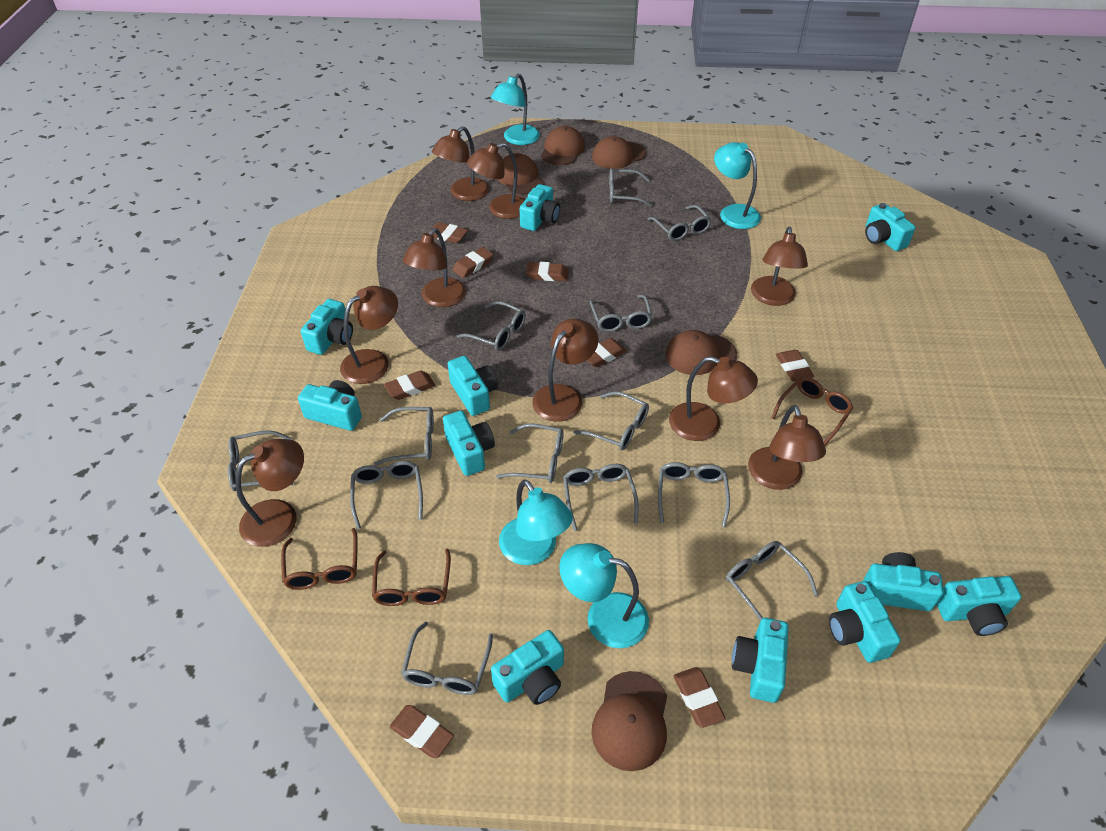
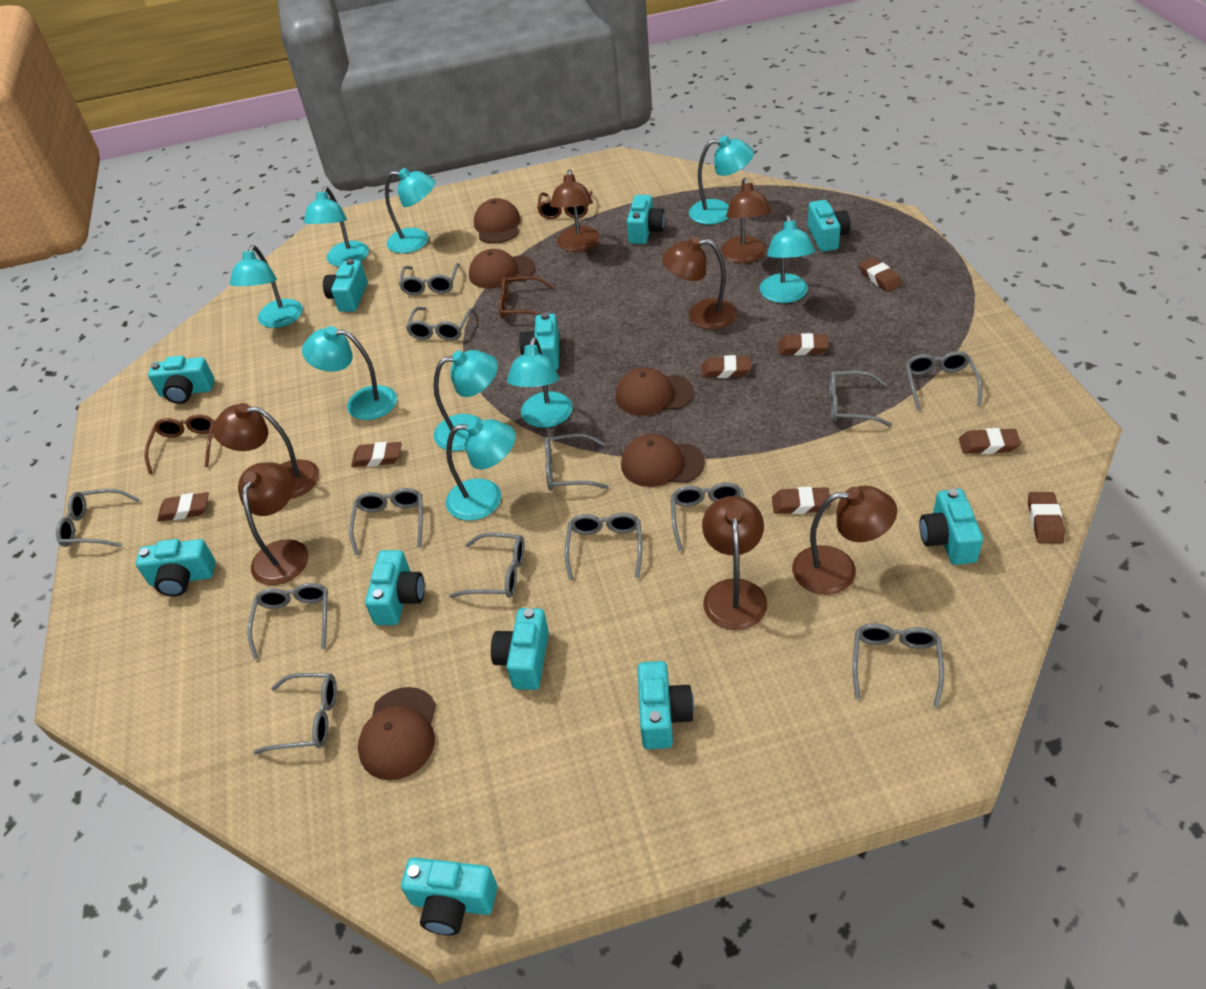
brown lamp: 9 -> 7
turquoise lamp: 4 -> 9

